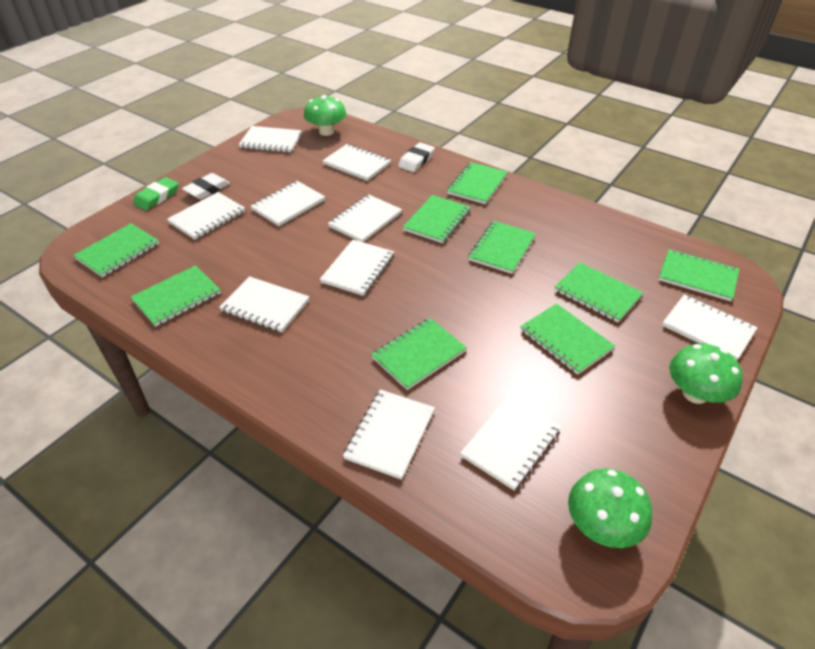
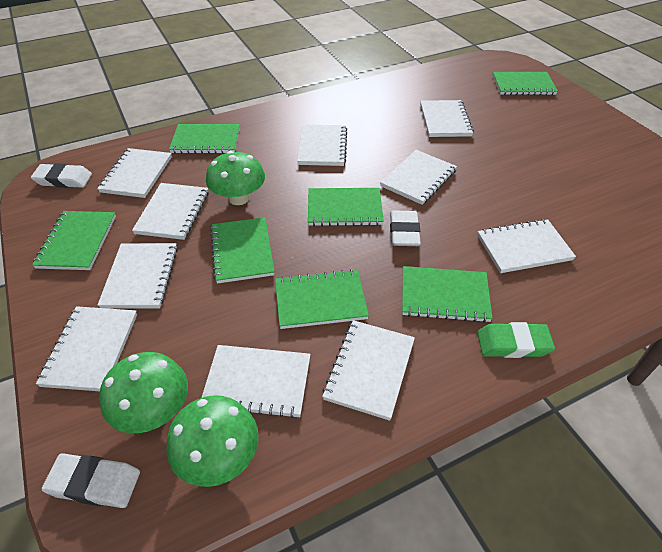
green notebook: 9 -> 7
white eraser: 2 -> 3

